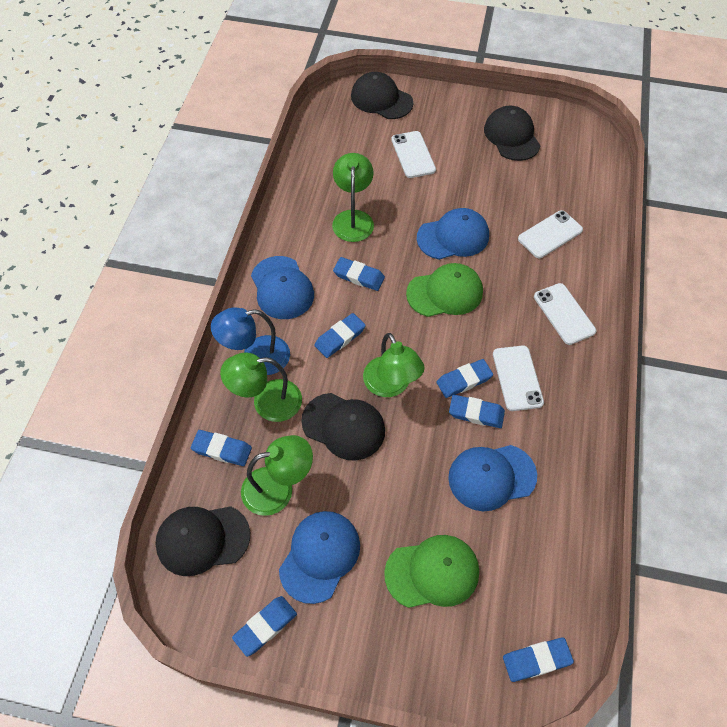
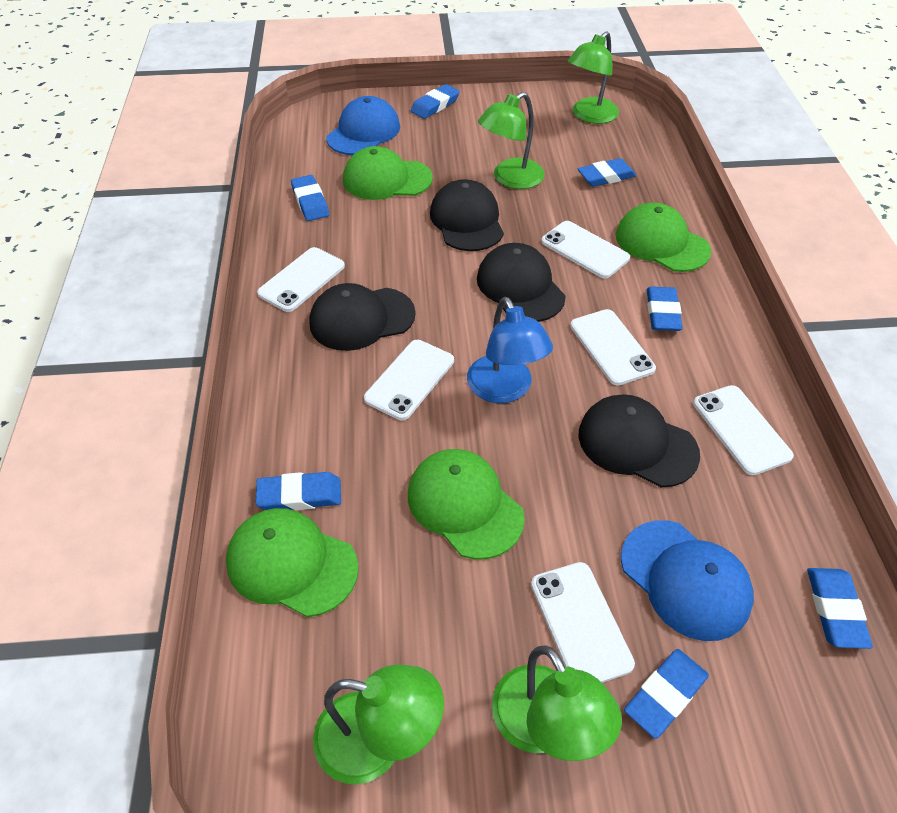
blue cap: 4 -> 2
green cap: 2 -> 4
white phone: 4 -> 6

